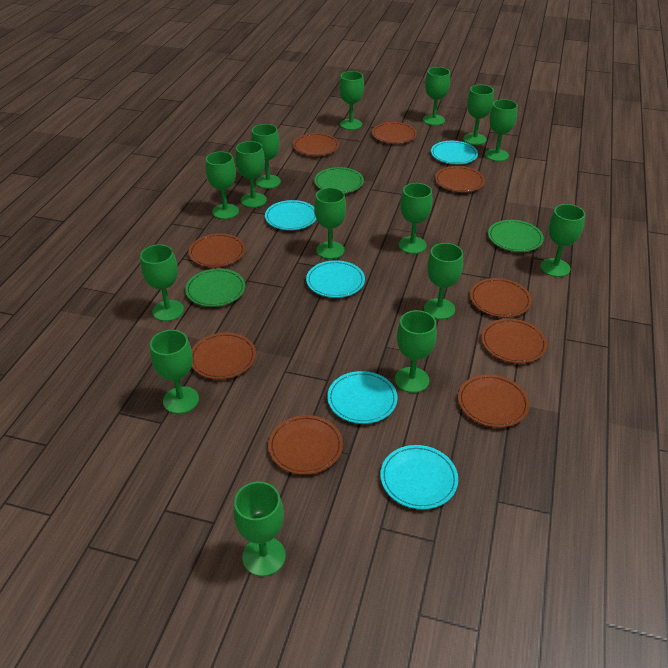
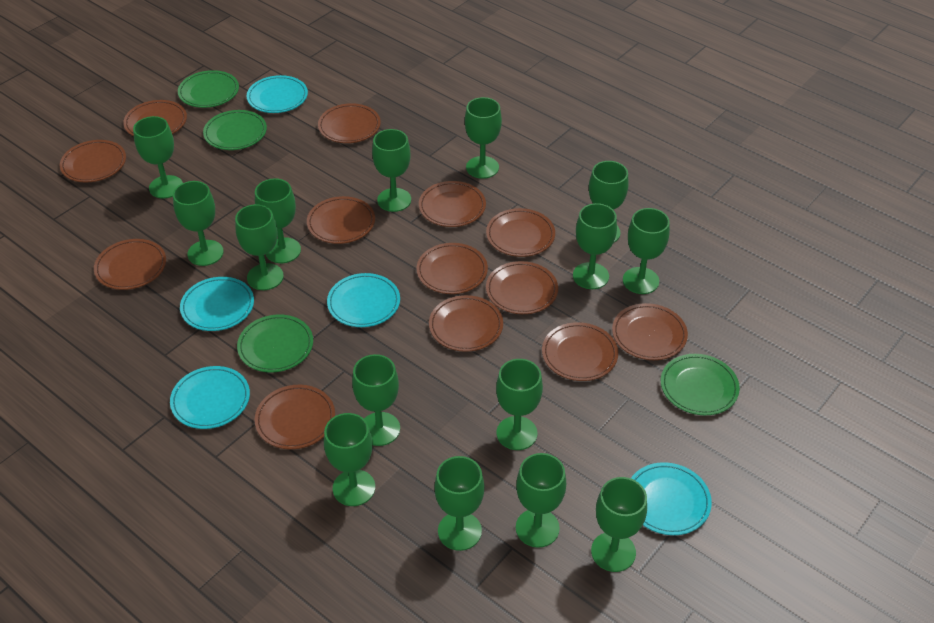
brown plate: 9 -> 13
green plate: 3 -> 4

